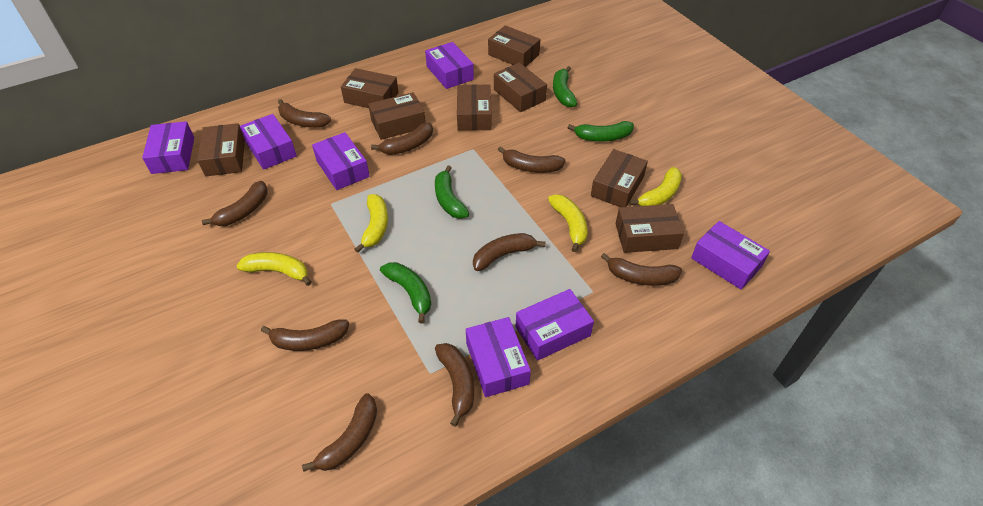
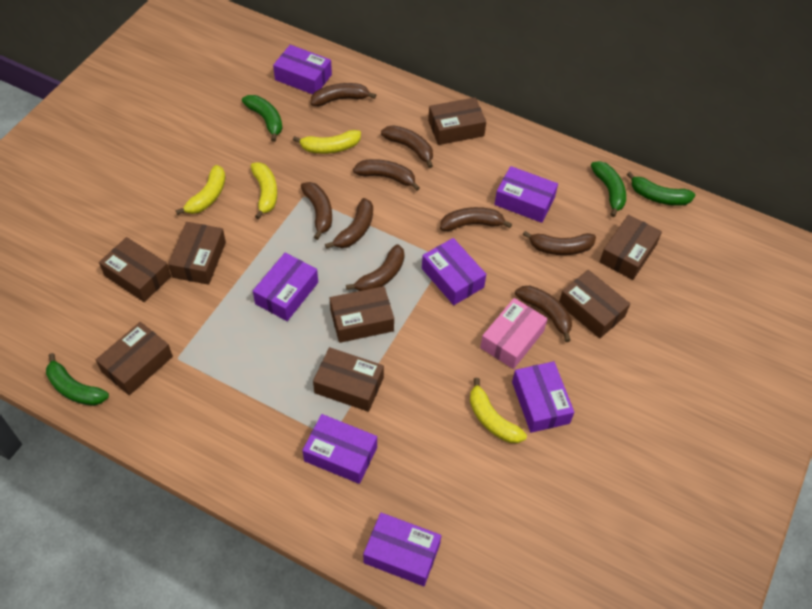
pink box: 0 -> 1

